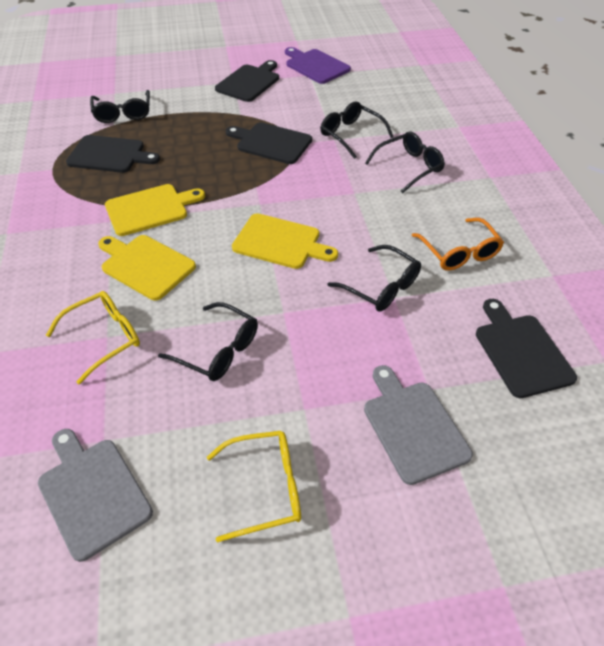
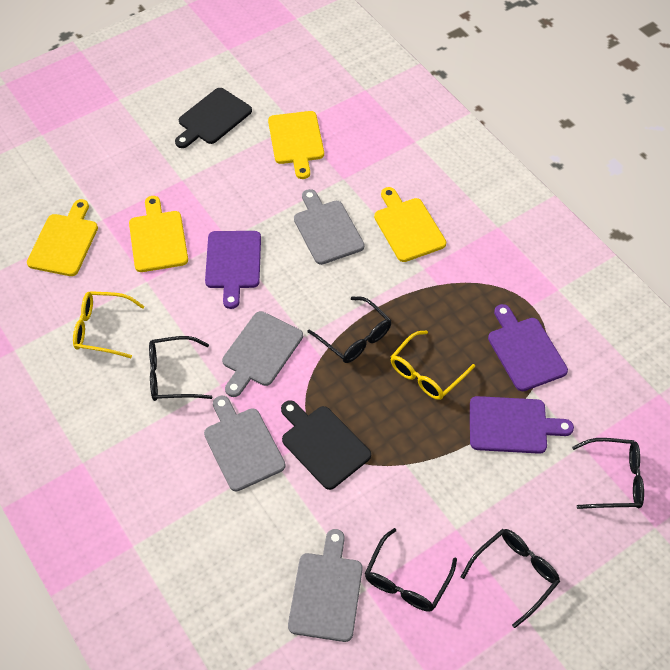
black cutting board: 4 -> 2
grey cutting board: 2 -> 4
orange glasses: 1 -> 0
purple cutting board: 1 -> 3
yellow cutting board: 3 -> 4

